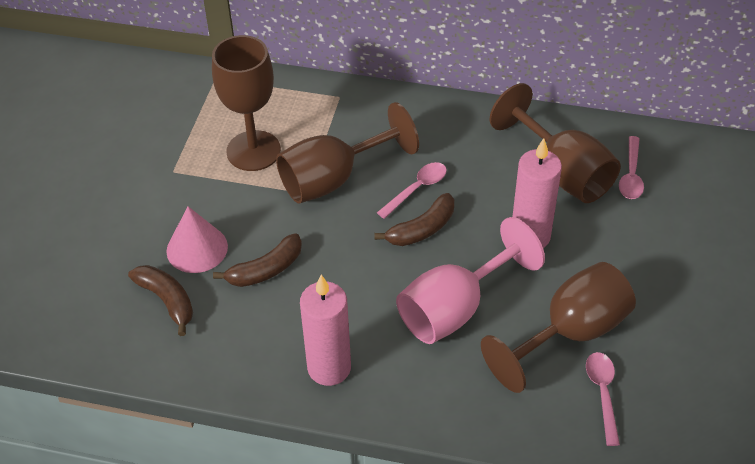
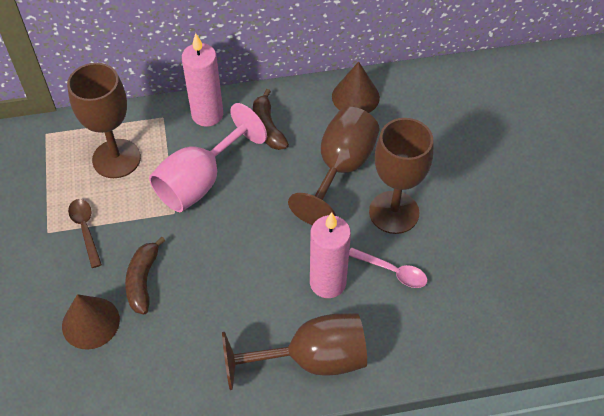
brown banana: 3 -> 2
brown cone: 0 -> 2
brown spoon: 0 -> 1
pink cone: 1 -> 0
pink spoon: 3 -> 1

